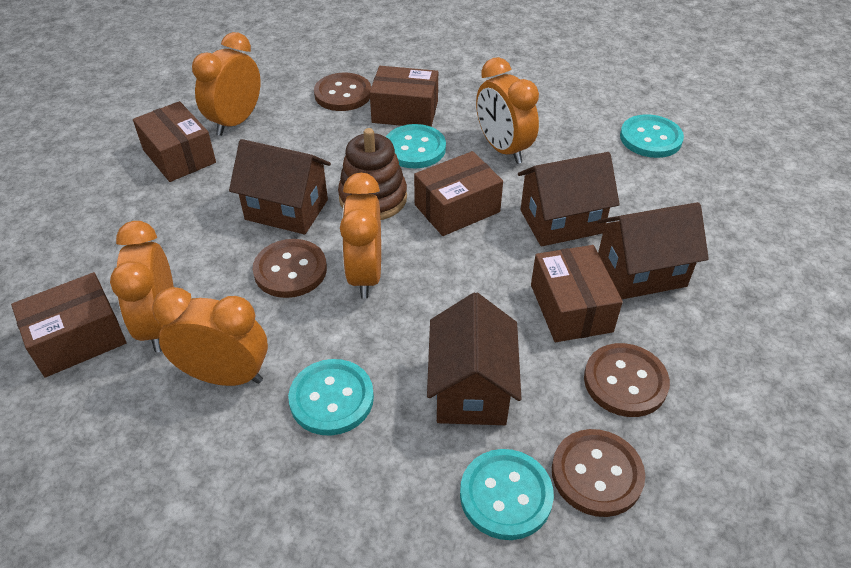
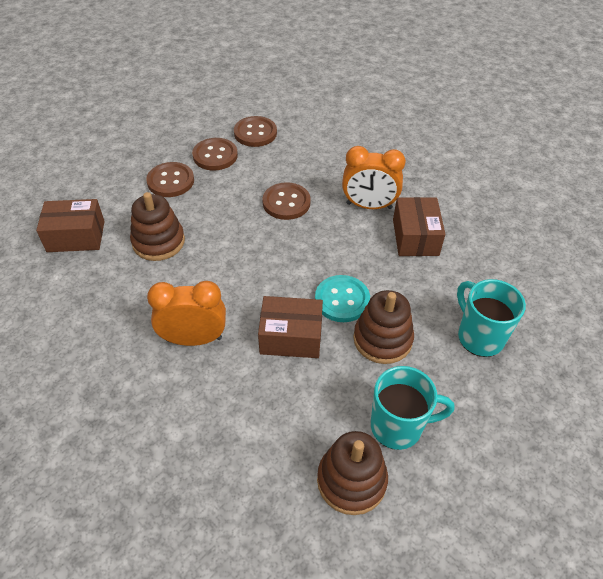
brown box: 5 -> 3
brown house: 4 -> 0
brown stacking toy: 1 -> 3
orange clock: 5 -> 2
turquoise button: 4 -> 1
turquoise mug: 0 -> 2

